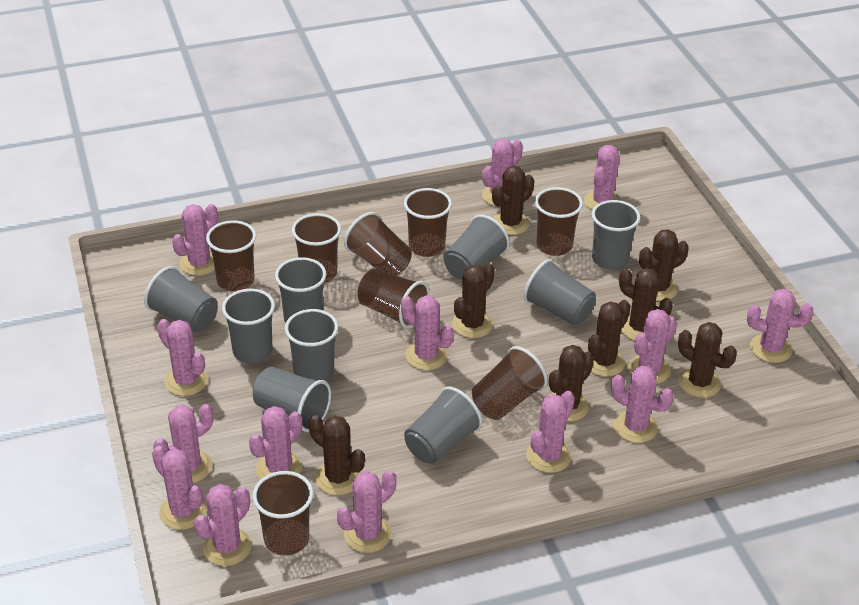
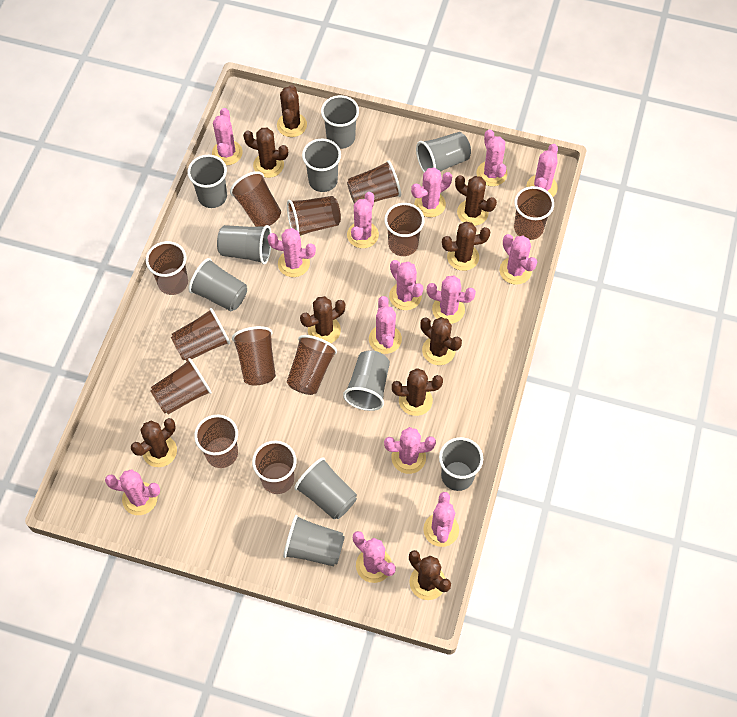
brown cactus: 8 -> 9
brown cup: 8 -> 12
grey cup: 9 -> 10

